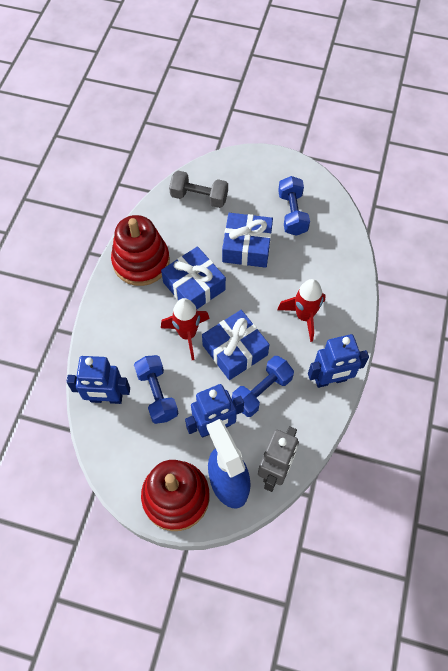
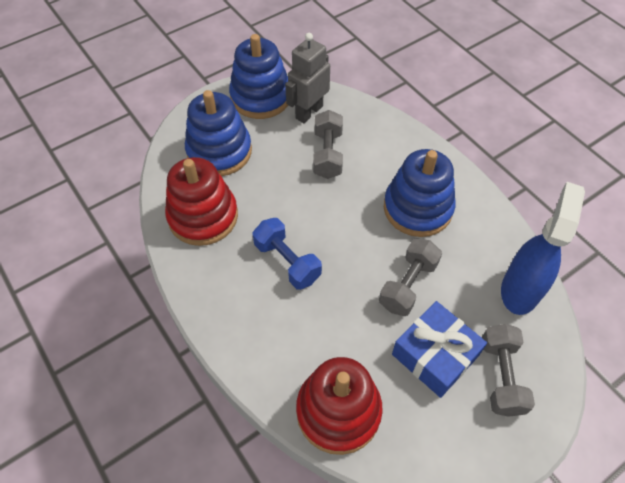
blue dumbbell: 3 -> 1
blue gift: 3 -> 1
blue robot: 3 -> 0
blue stacking toy: 0 -> 3
grey dumbbell: 1 -> 3
red rocket: 2 -> 0

